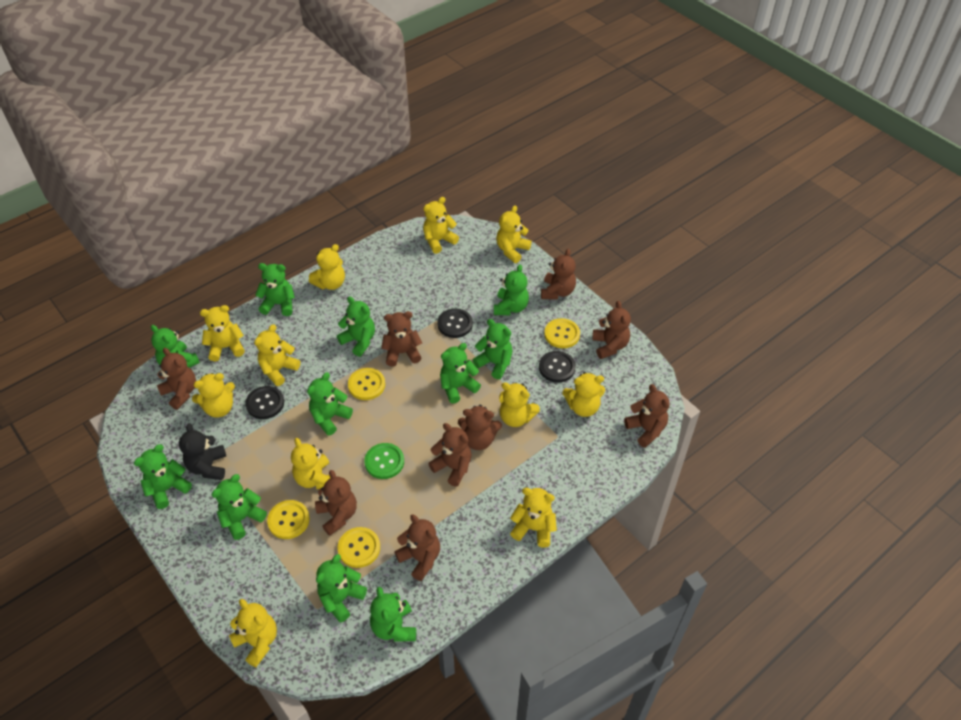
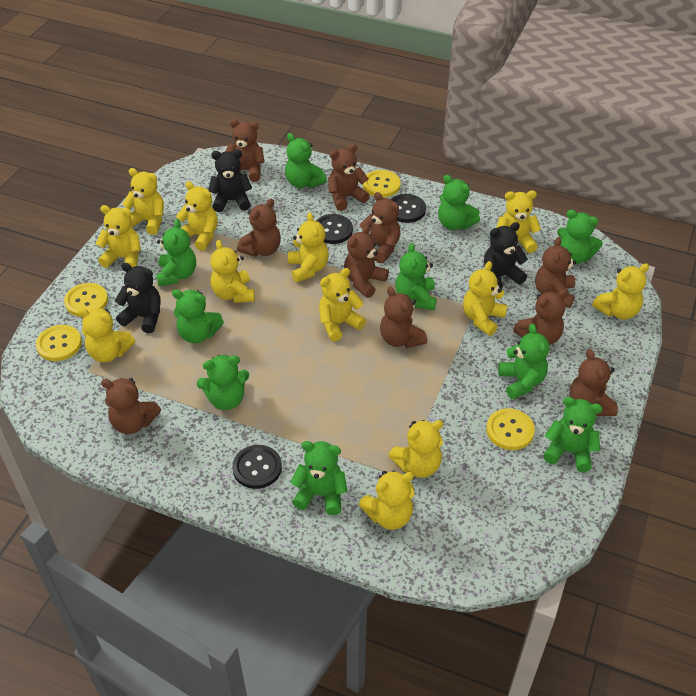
black teddy bear: 1 -> 3
brown teddy bear: 9 -> 10
green button: 1 -> 0
green teddy bear: 11 -> 10
yellow teddy bear: 11 -> 12

